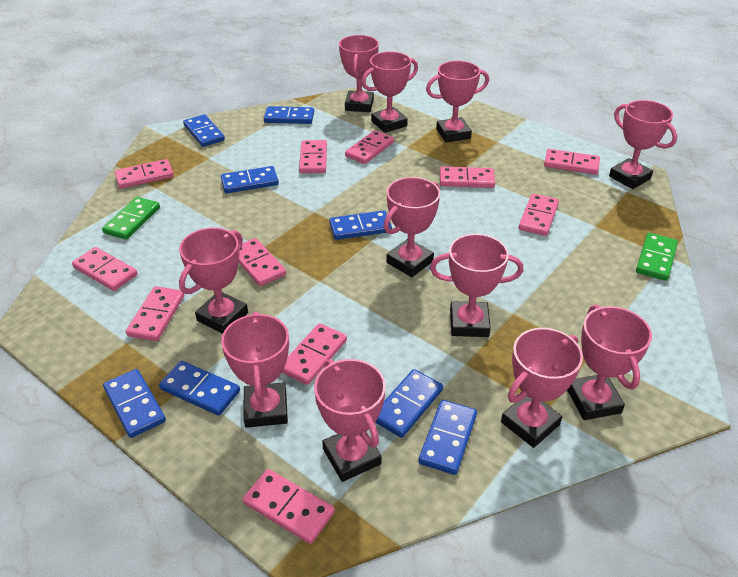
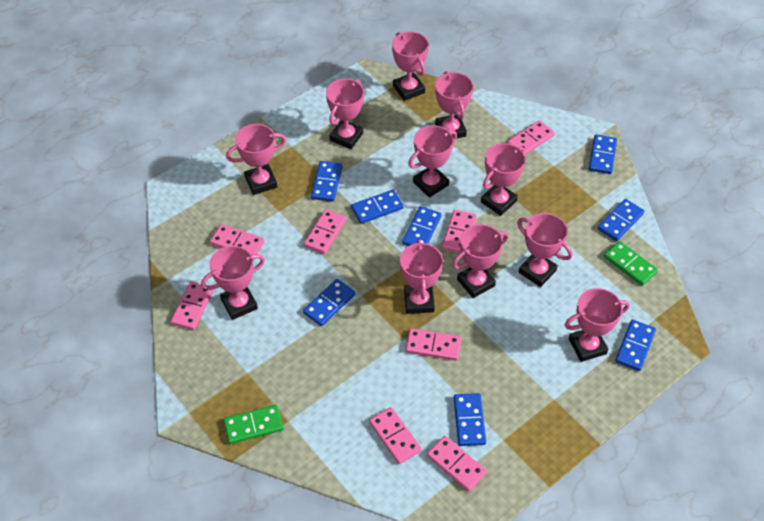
pink domino: 11 -> 8

